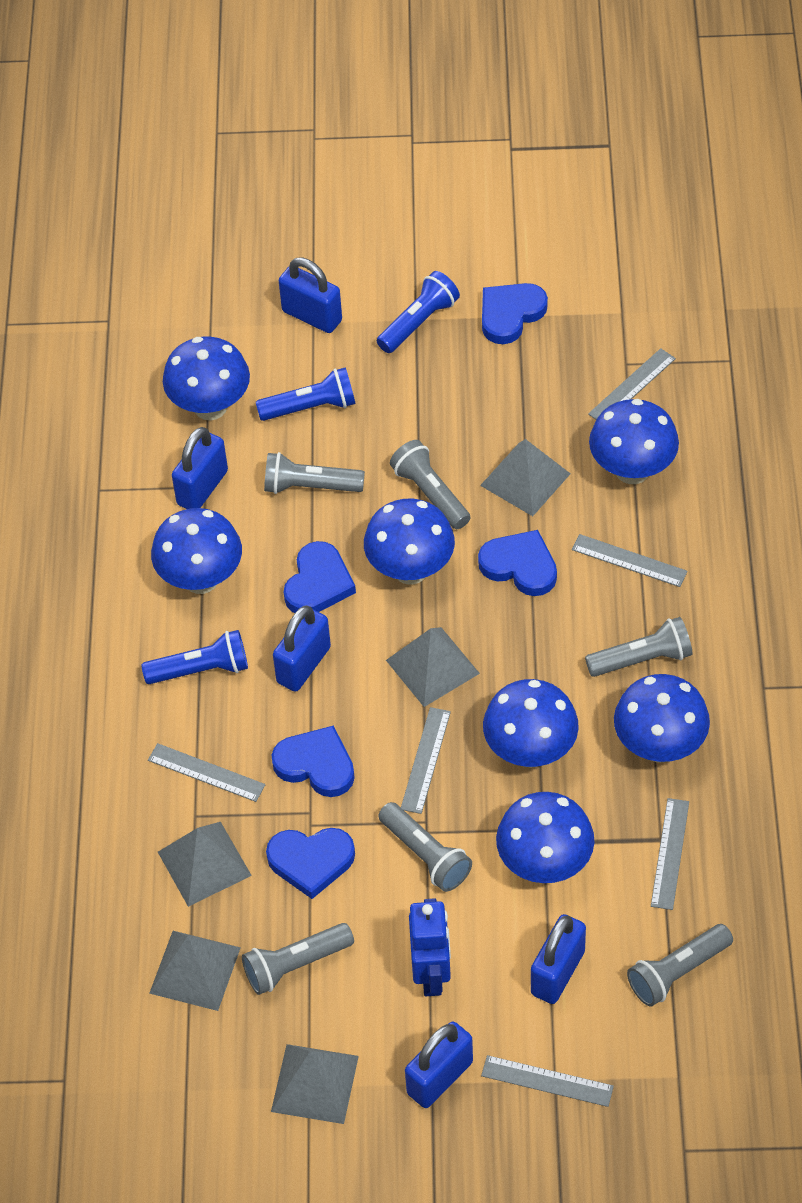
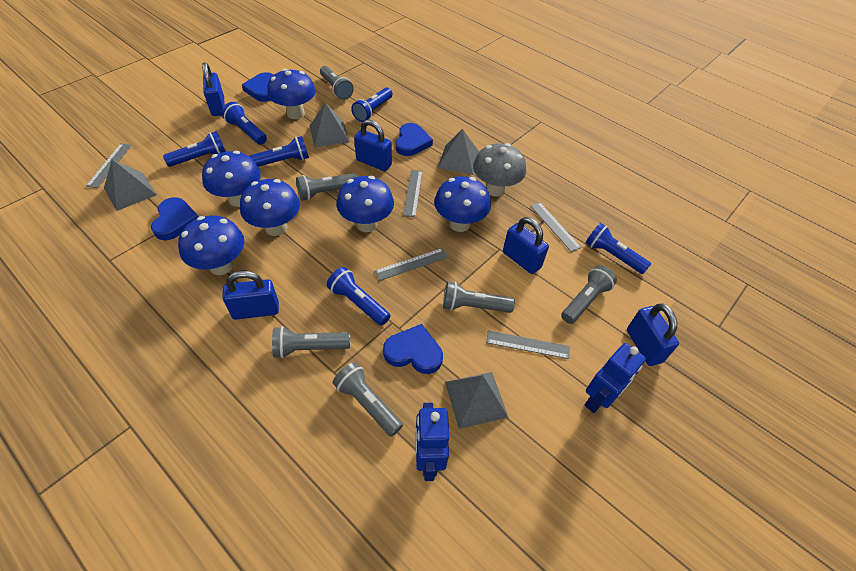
blue flashlight: 3 -> 6
blue heart: 5 -> 4
blue mushroom: 7 -> 6
blue robot: 1 -> 2
grey mushroom: 0 -> 1
grey pyramid: 5 -> 4
grey ruler: 6 -> 5

